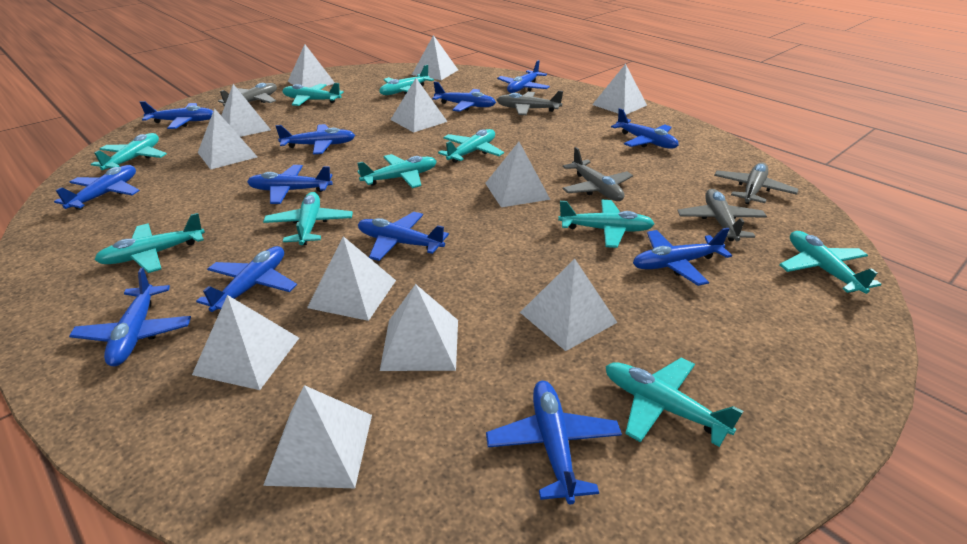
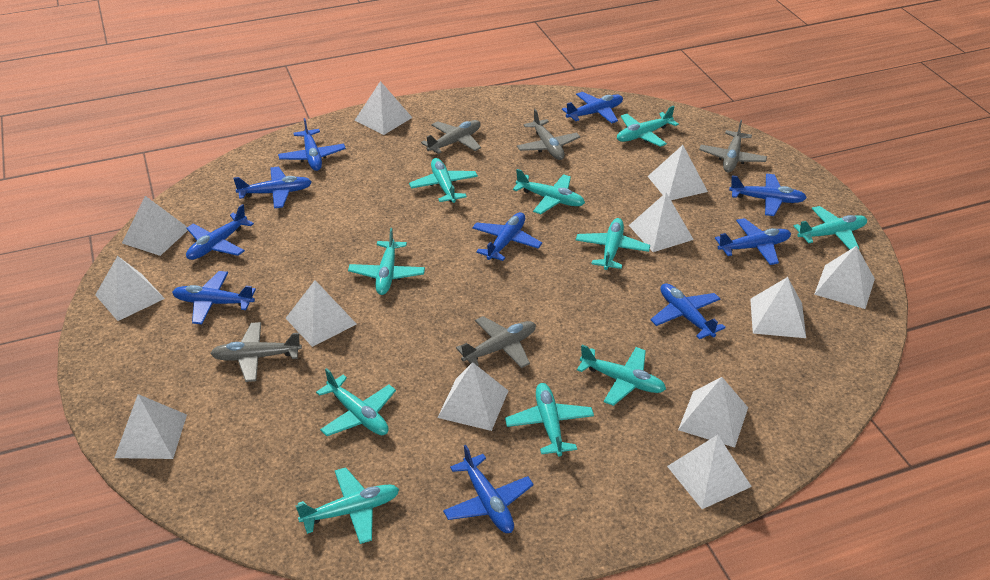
blue plane: 12 -> 10

